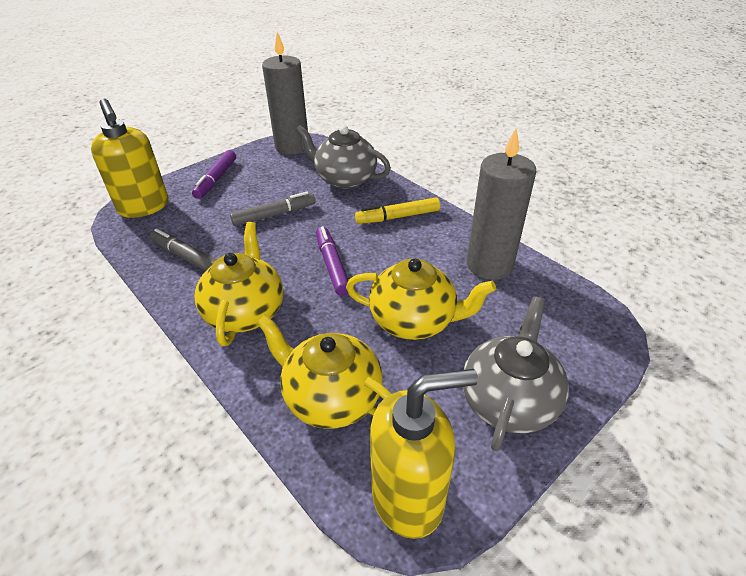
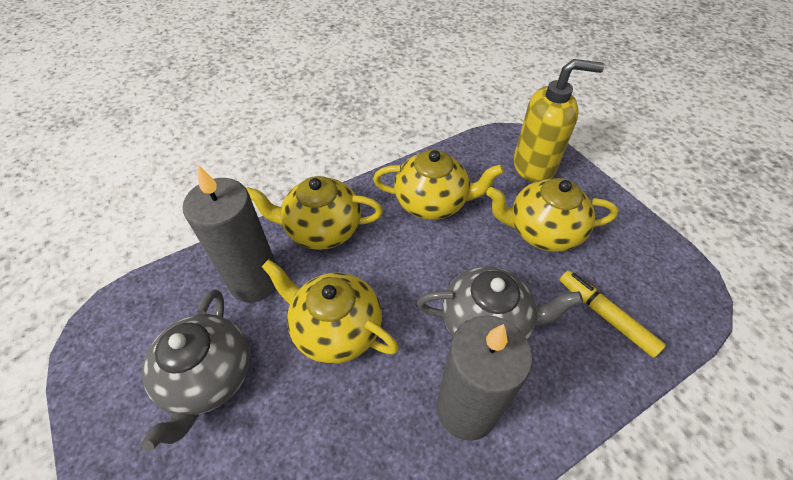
grey marker: 2 -> 0
purple marker: 2 -> 0
yellow soap dispenser: 2 -> 1
yellow teapot: 3 -> 4

